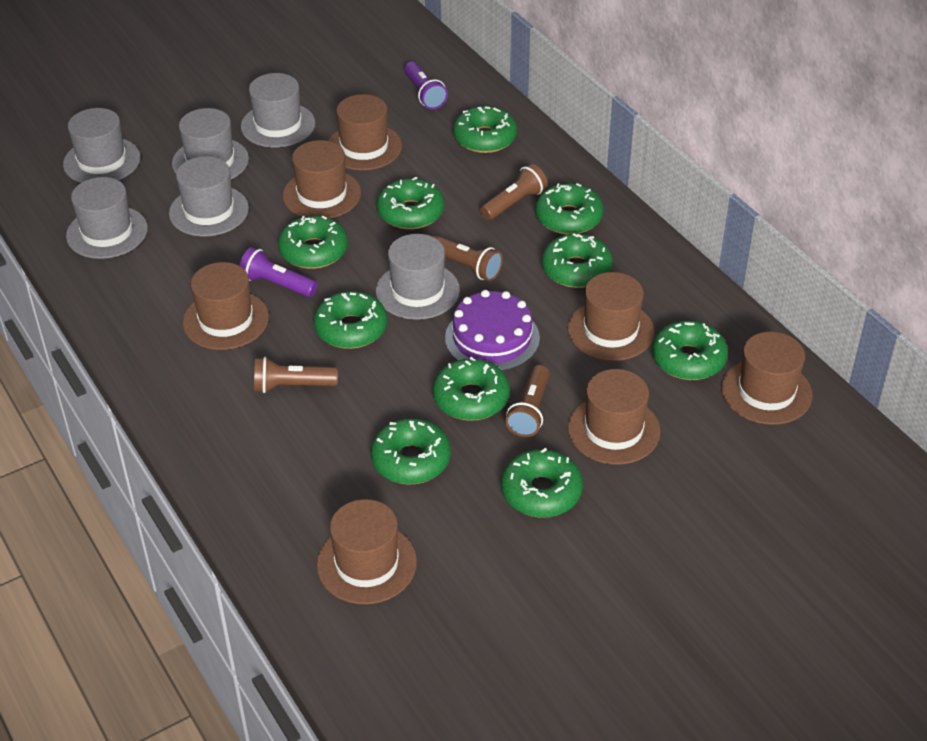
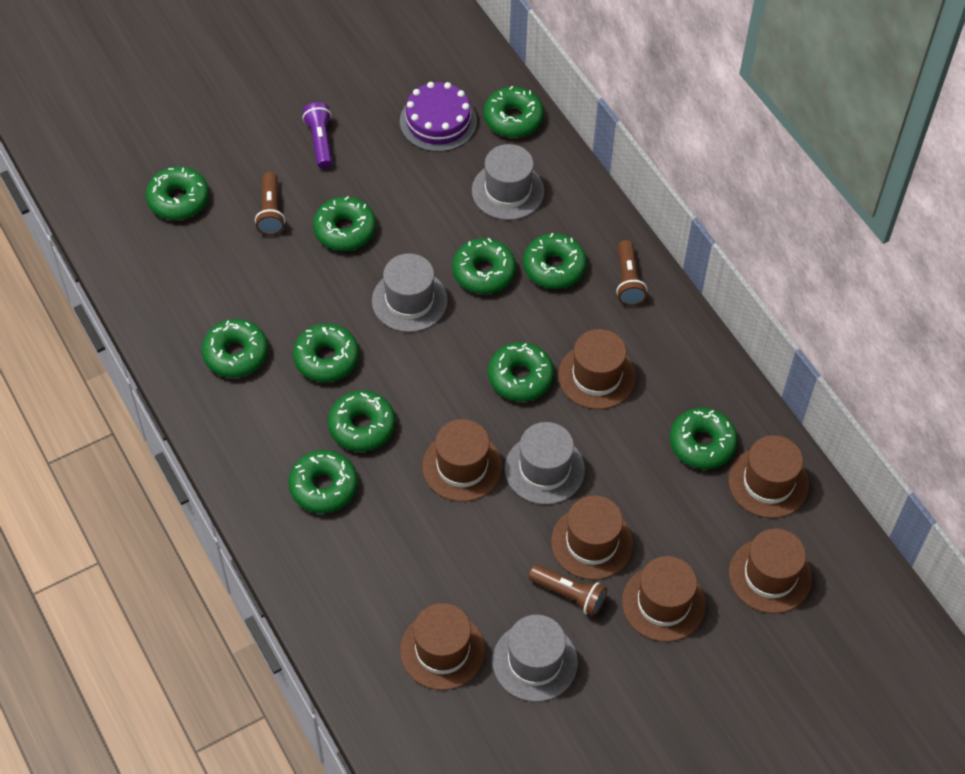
brown flashlight: 4 -> 3
green donut: 10 -> 11
grey hat: 6 -> 4
purple flashlight: 2 -> 1

